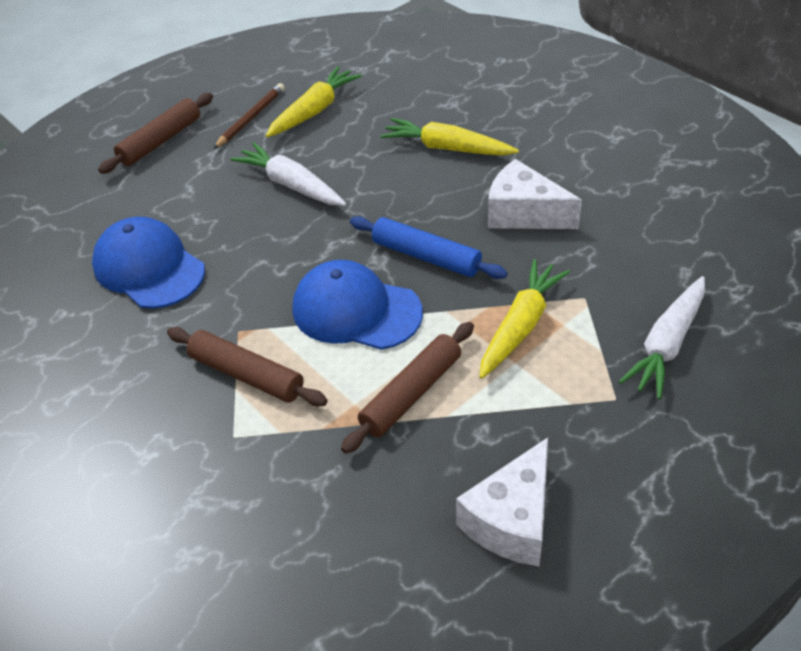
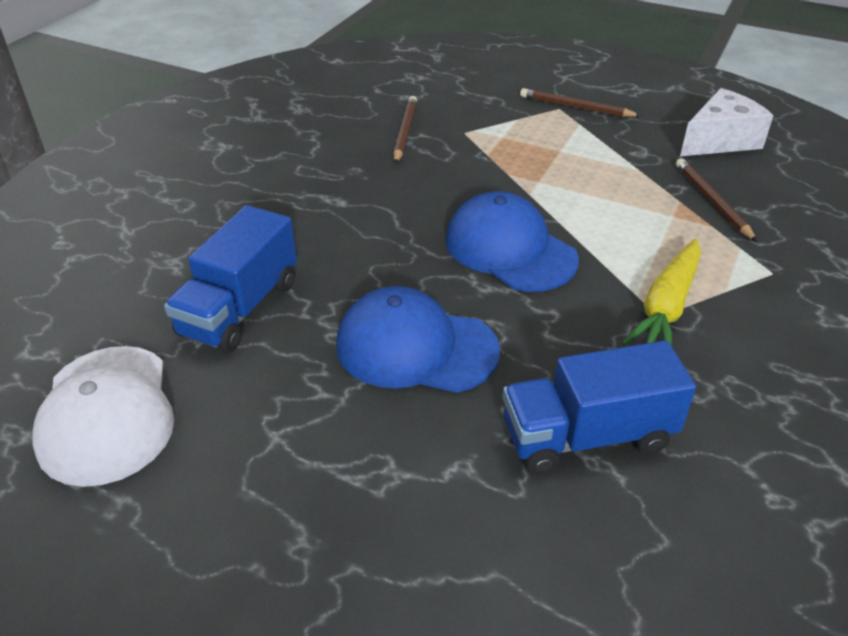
blue rolling pin: 1 -> 0
blue truck: 0 -> 2
brown pencil: 1 -> 3
brown rolling pin: 3 -> 0
white cap: 0 -> 1
white carrot: 2 -> 0
white cheese: 2 -> 1
yellow carrot: 3 -> 1

